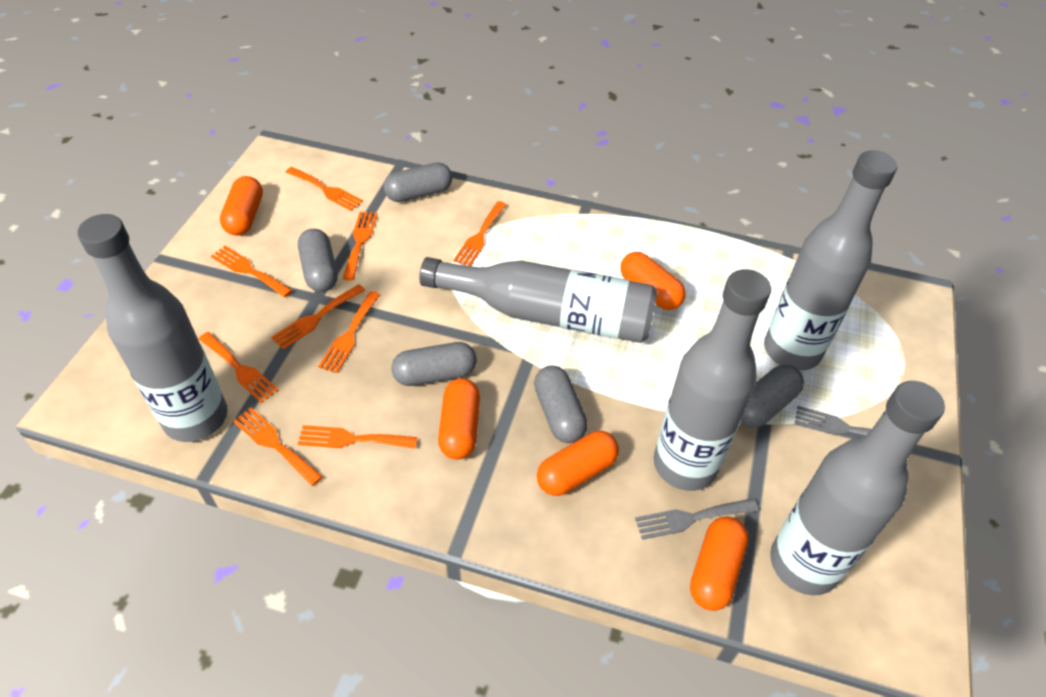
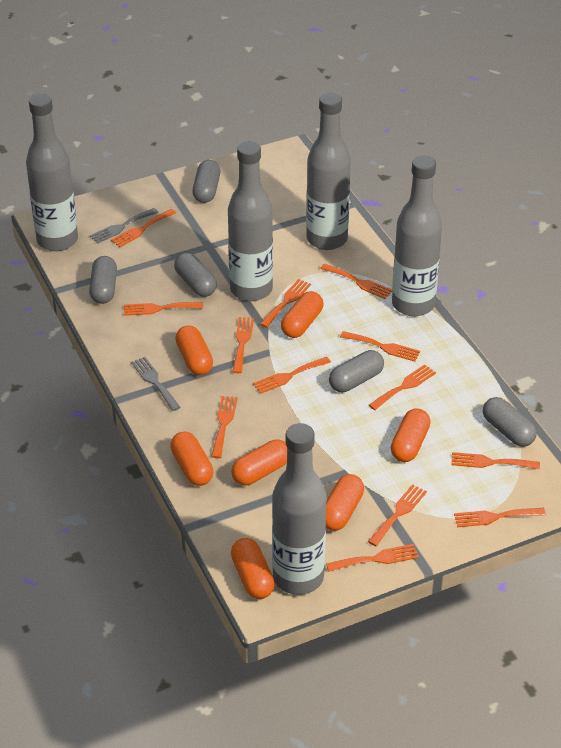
orange capsule: 5 -> 7
orange fork: 9 -> 13

